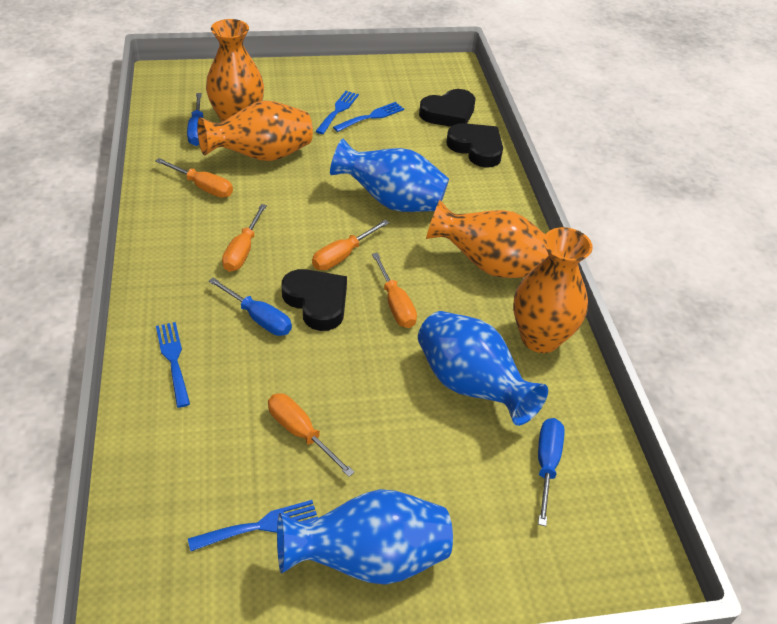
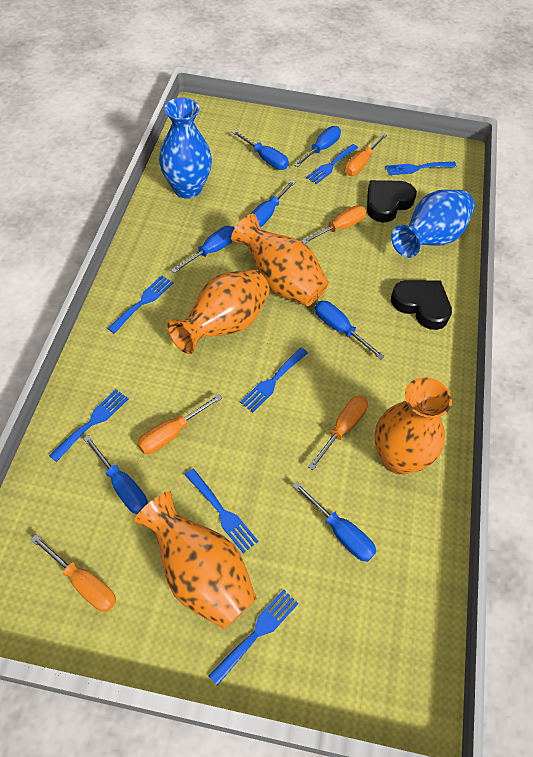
black heart: 3 -> 2
blue fork: 4 -> 7
blue screwdriver: 3 -> 7
blue vase: 3 -> 2

